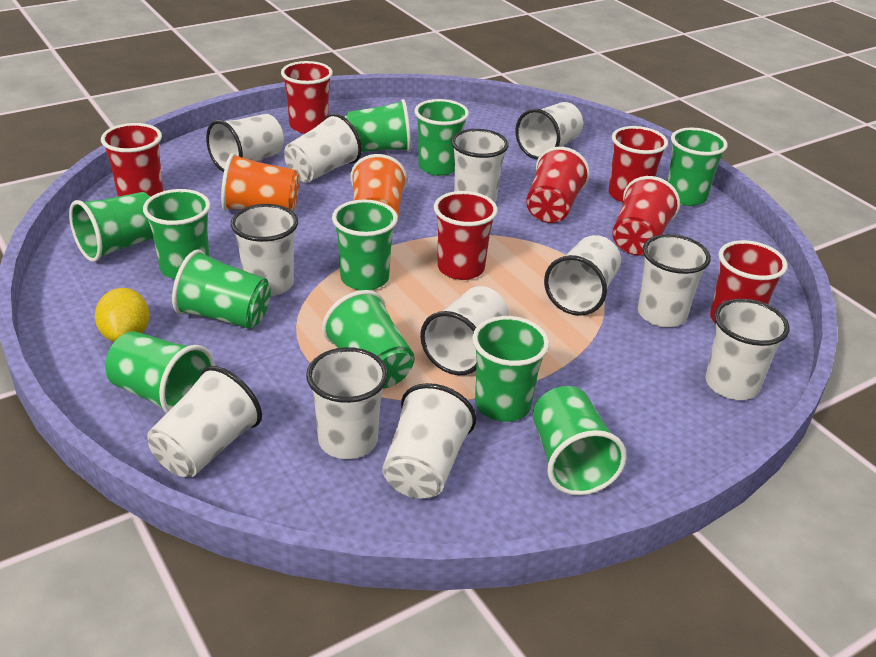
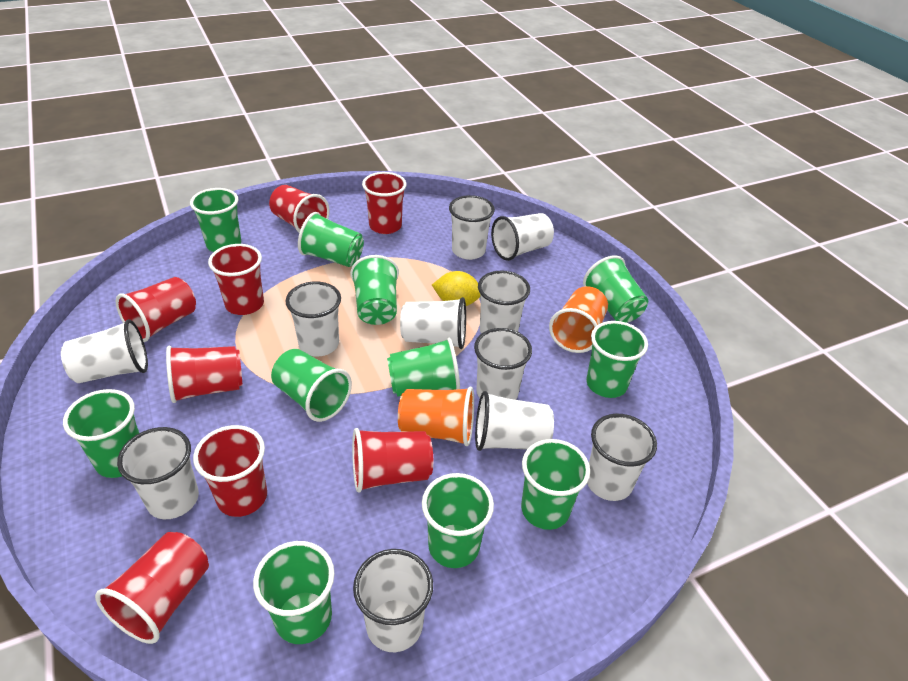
red cup: 7 -> 8
white cup: 12 -> 11

